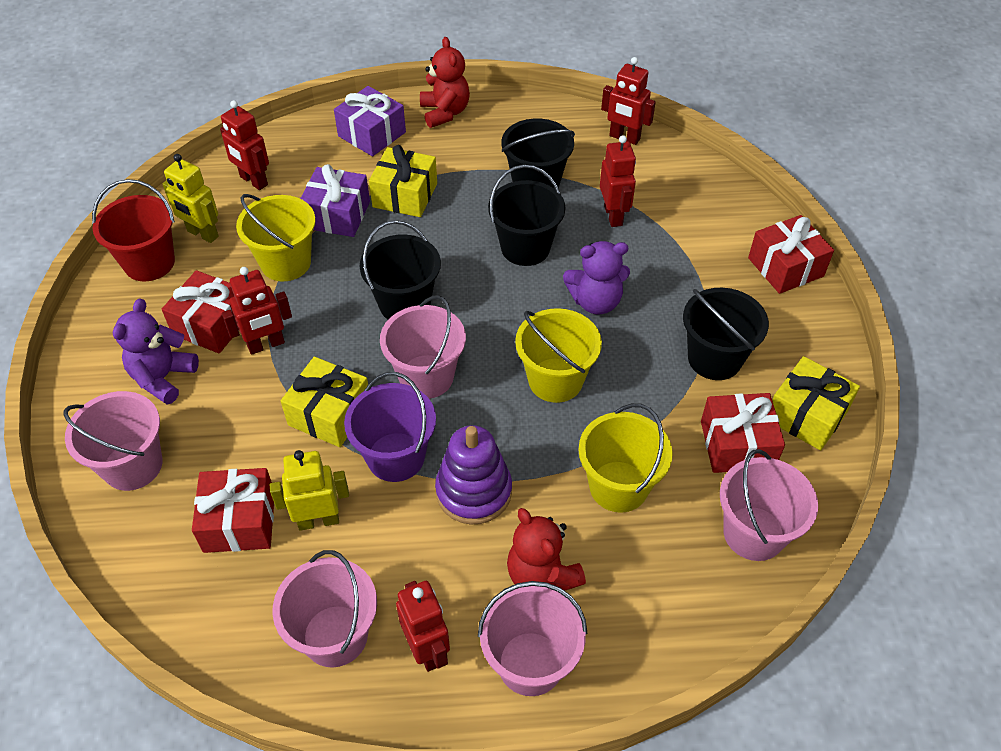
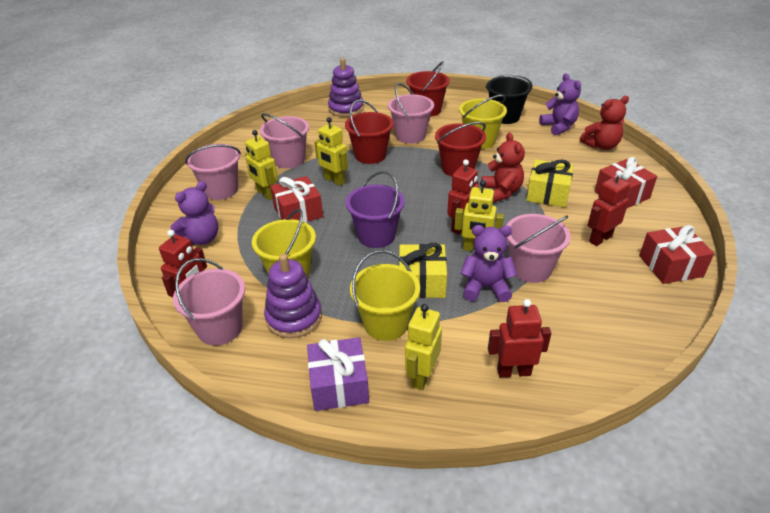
black bucket: 4 -> 1
purple gift: 2 -> 1
purple stacking toy: 1 -> 2
purple teddy bear: 2 -> 3
red bucket: 1 -> 3
red gift: 4 -> 3
red robot: 5 -> 4
yellow gift: 3 -> 2
yellow robot: 2 -> 4

